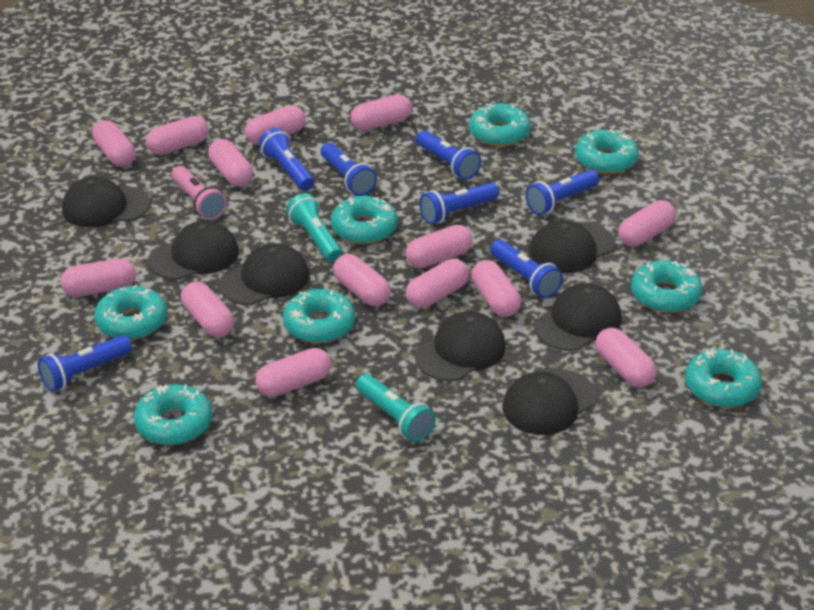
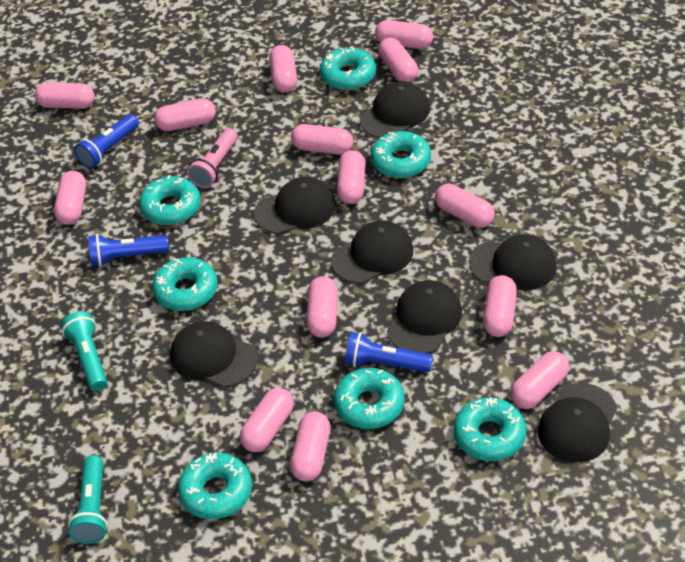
blue flashlight: 7 -> 3
turquoise donut: 8 -> 7

